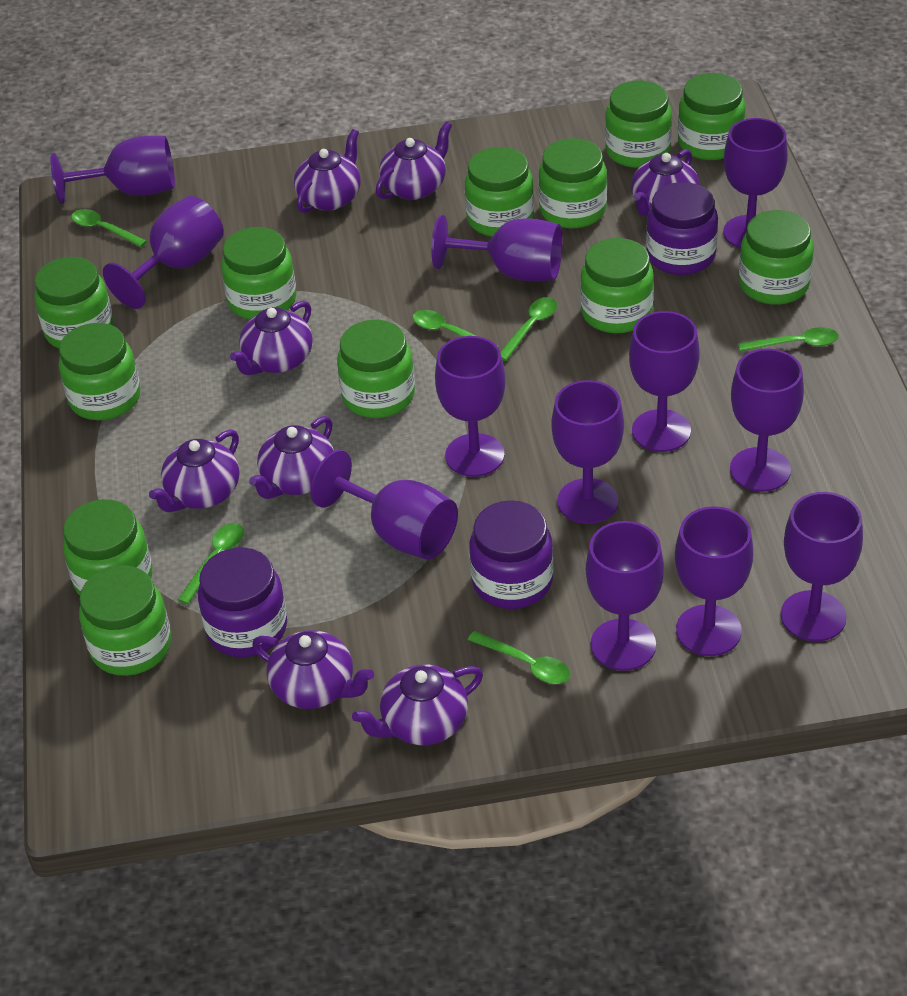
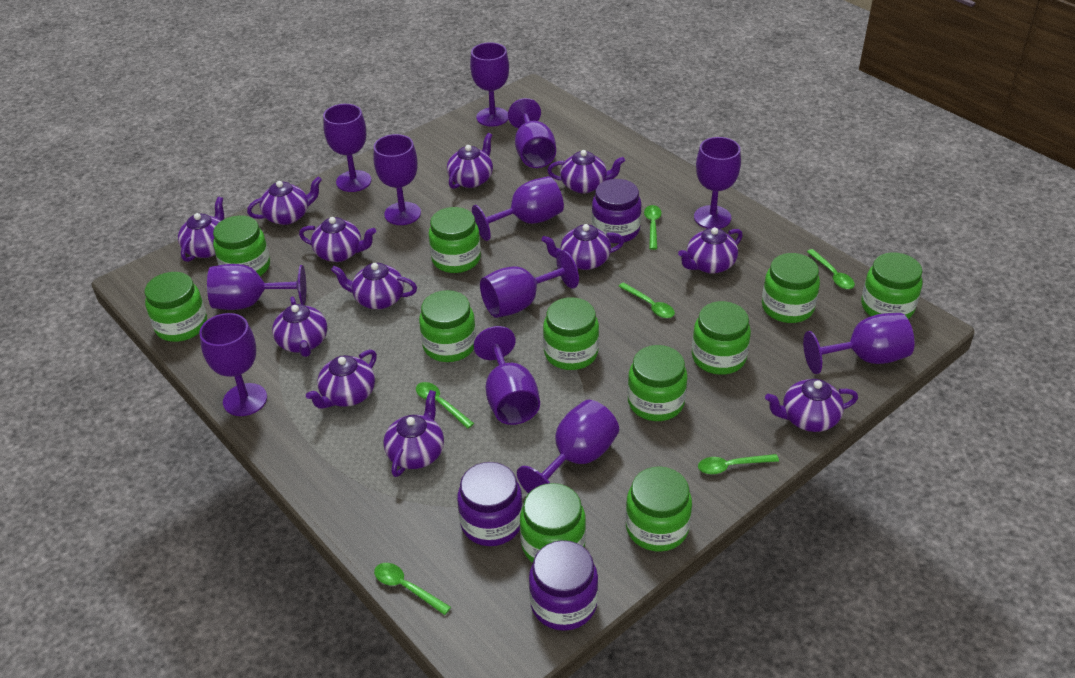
green jar: 12 -> 11
purple teapot: 8 -> 12

